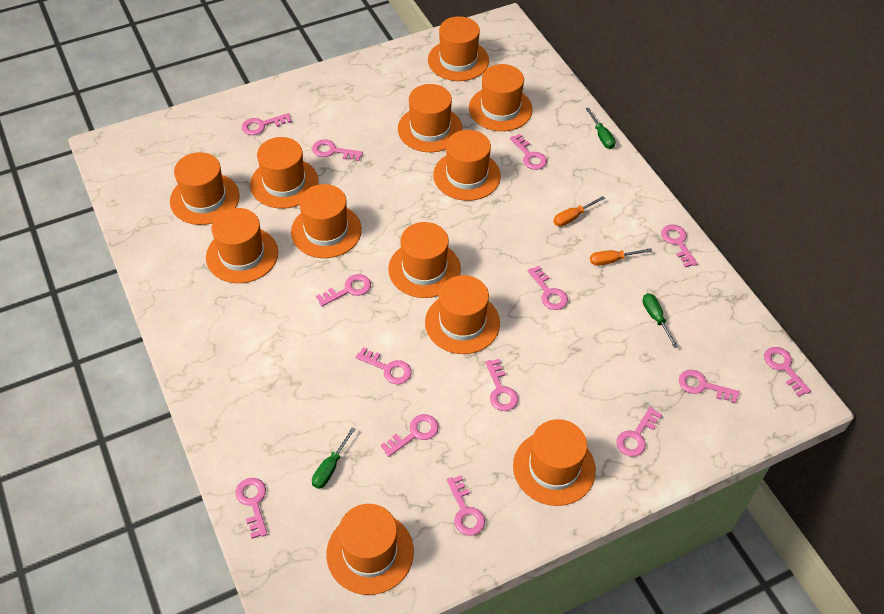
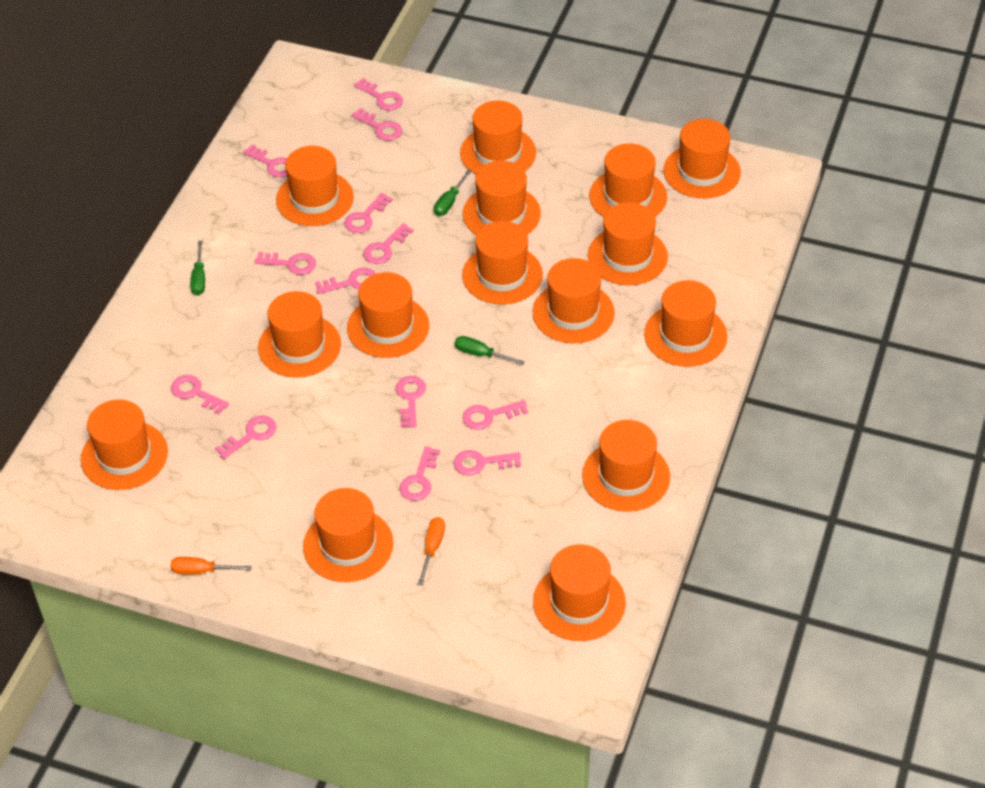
orange hat: 12 -> 15
pink key: 14 -> 13

